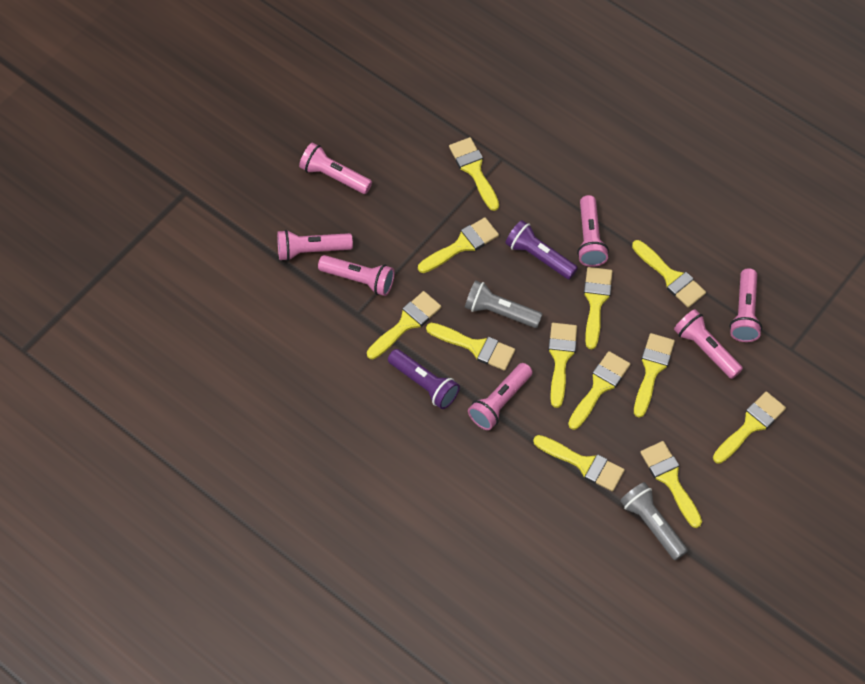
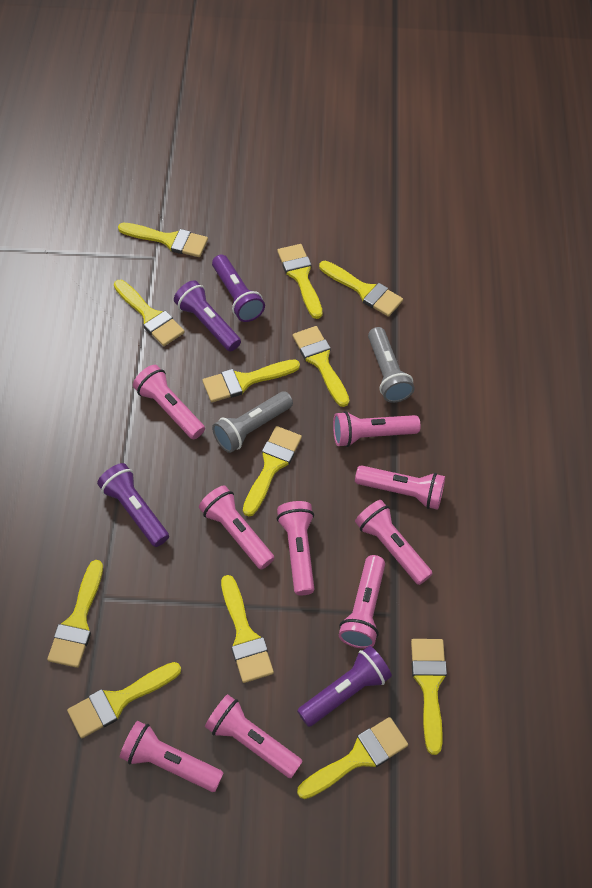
pink flashlight: 7 -> 9
purple flashlight: 2 -> 4

